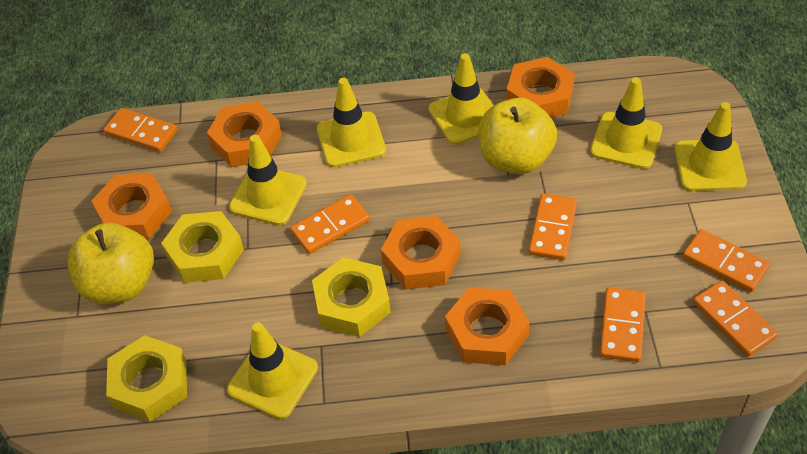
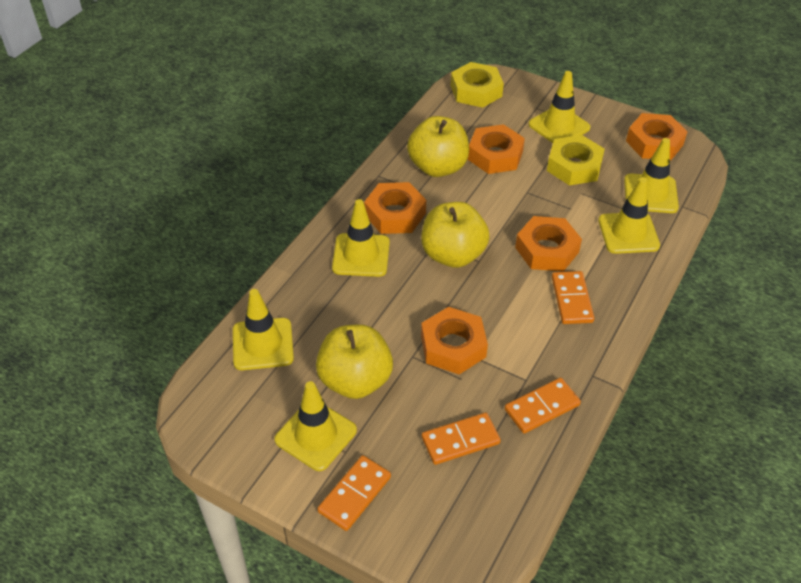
orange domino: 6 -> 4
yellow apple: 2 -> 3
yellow nut: 3 -> 2

